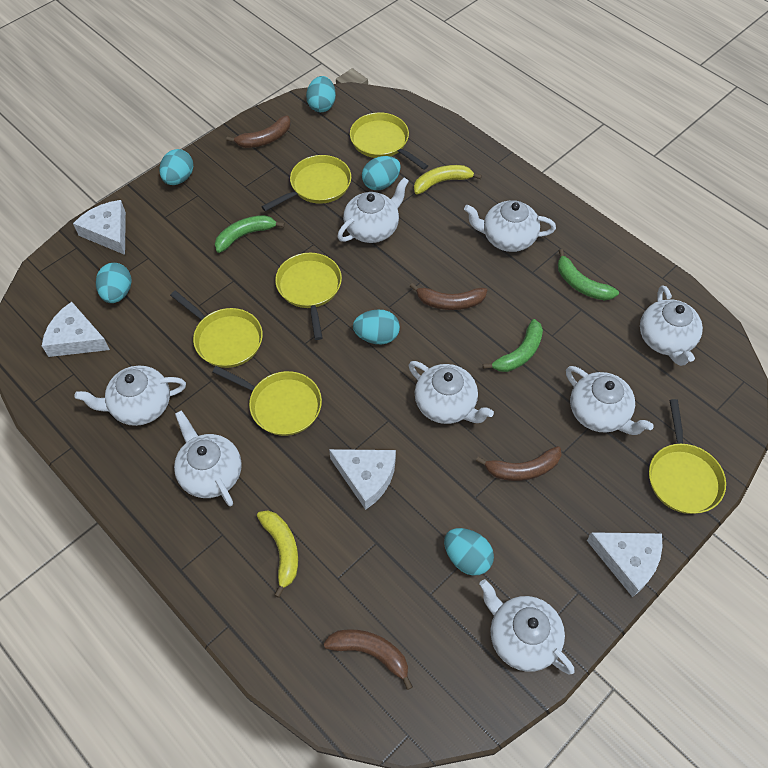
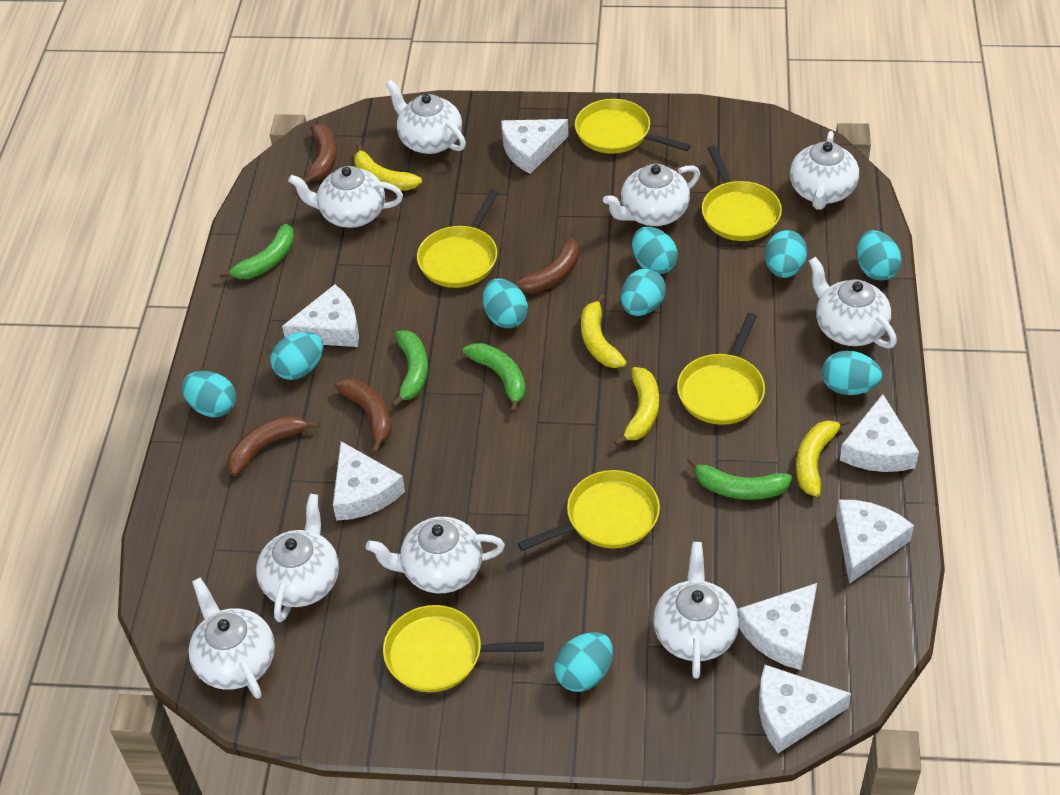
green banana: 3 -> 4
turquoise egg: 6 -> 9
white cheese: 4 -> 7
white teapot: 8 -> 9
yellow banana: 2 -> 4

